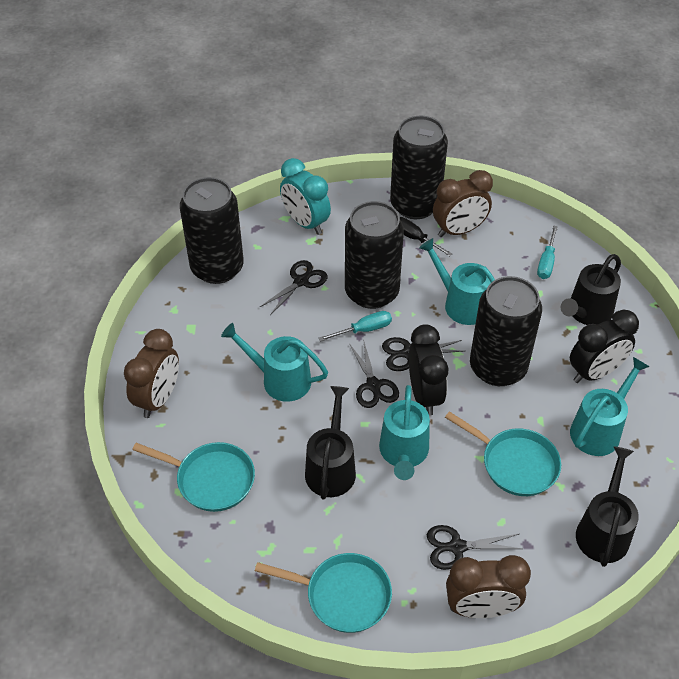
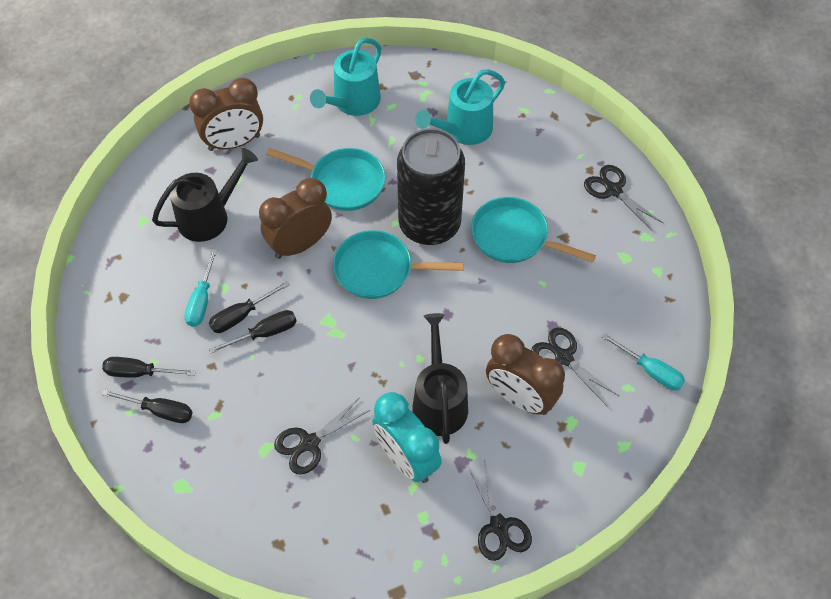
black can: 4 -> 1
black clock: 2 -> 0
black screwdriver: 1 -> 4
black watering can: 3 -> 2
turquoise watering can: 4 -> 2

